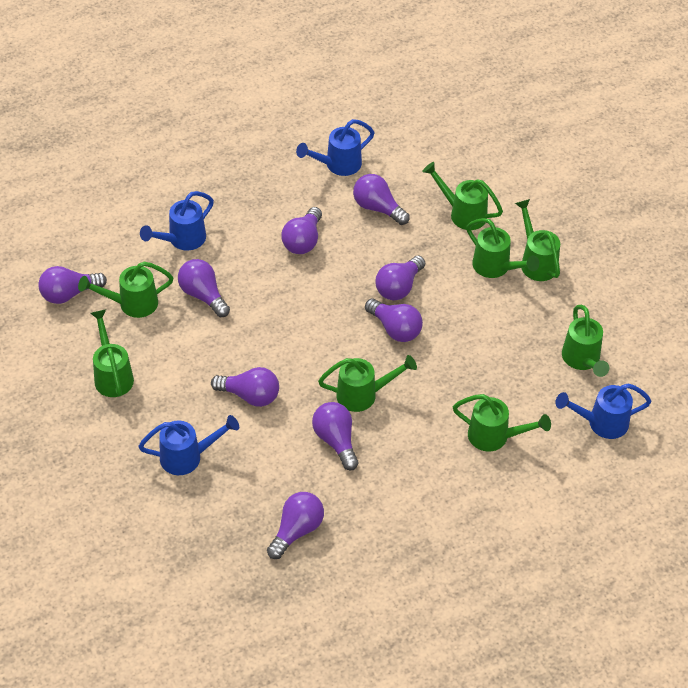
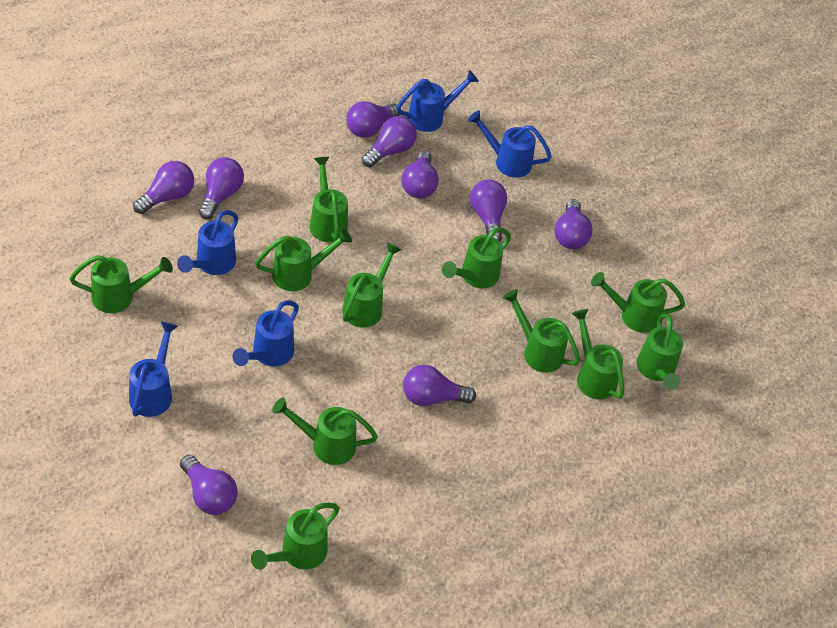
blue watering can: 4 -> 5
green watering can: 8 -> 11

